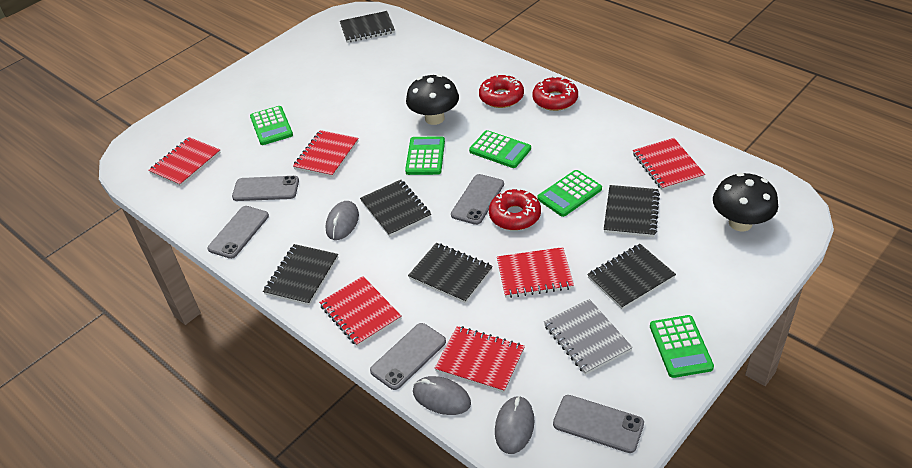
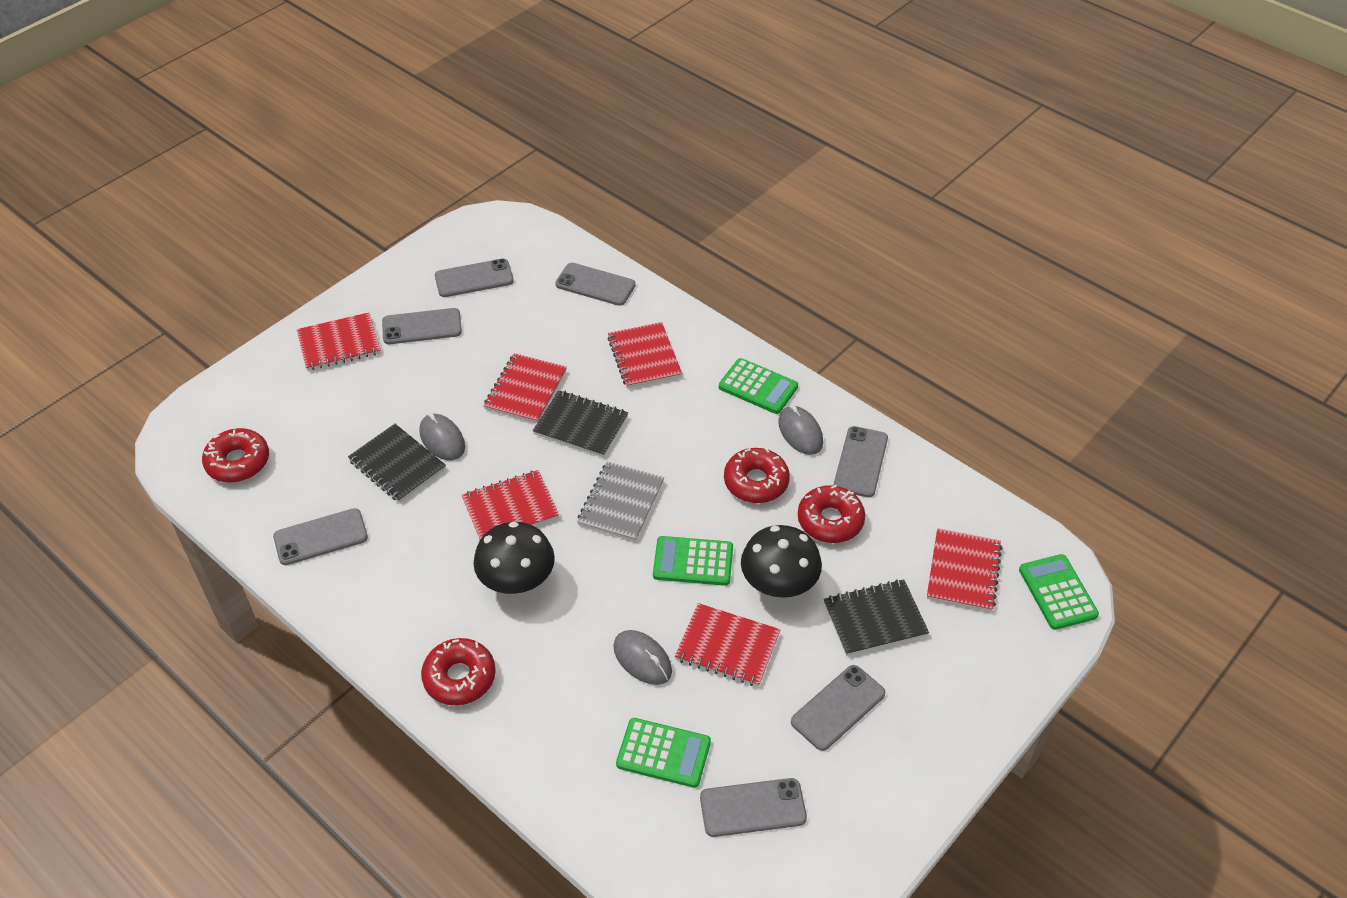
black notebook: 6 -> 3
green calculator: 5 -> 4
grey phone: 5 -> 7
red donut: 3 -> 4

